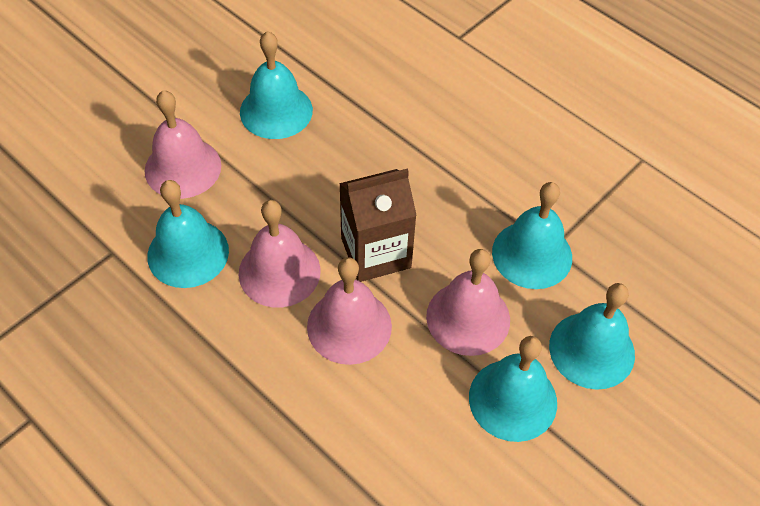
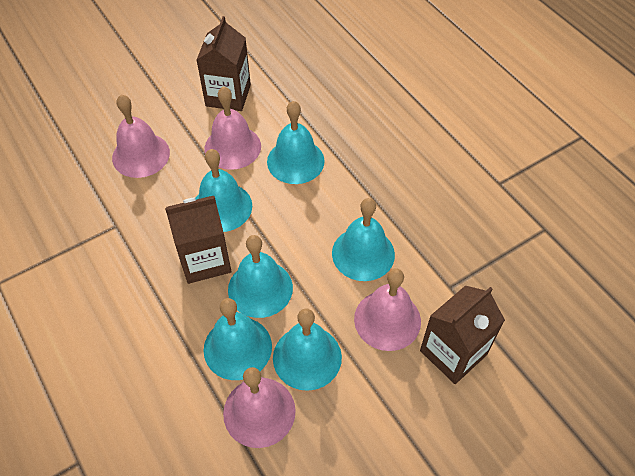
brown carton: 1 -> 3
turquoise bell: 5 -> 6

